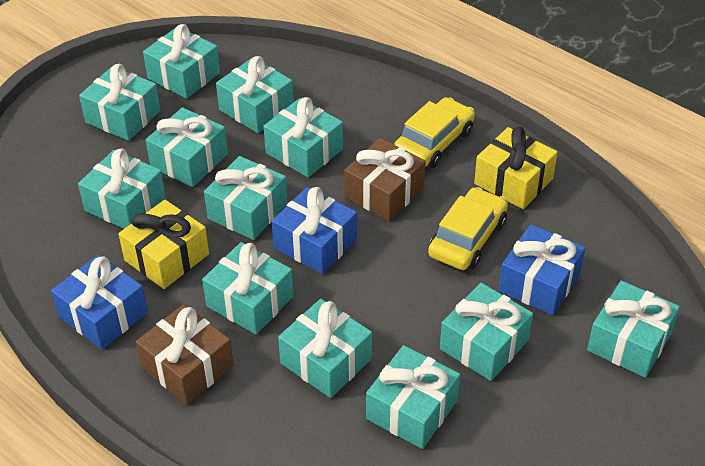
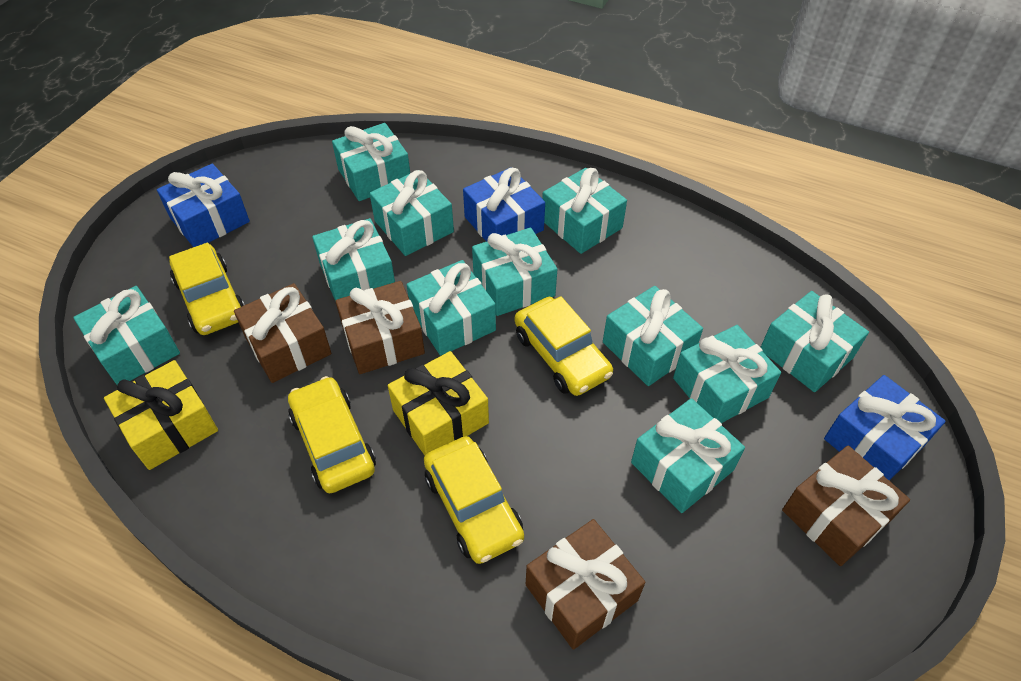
brown gift: 2 -> 4
turquoise gift: 12 -> 11
yellow car: 2 -> 4

